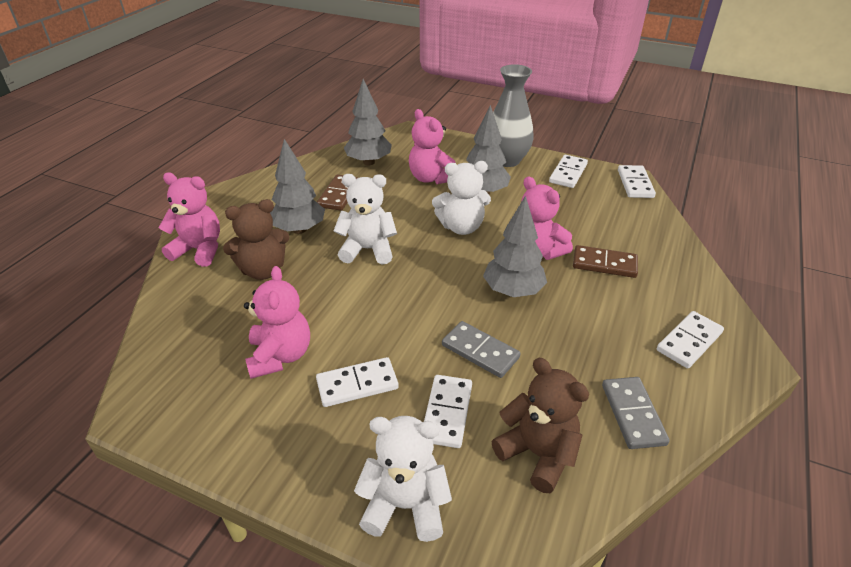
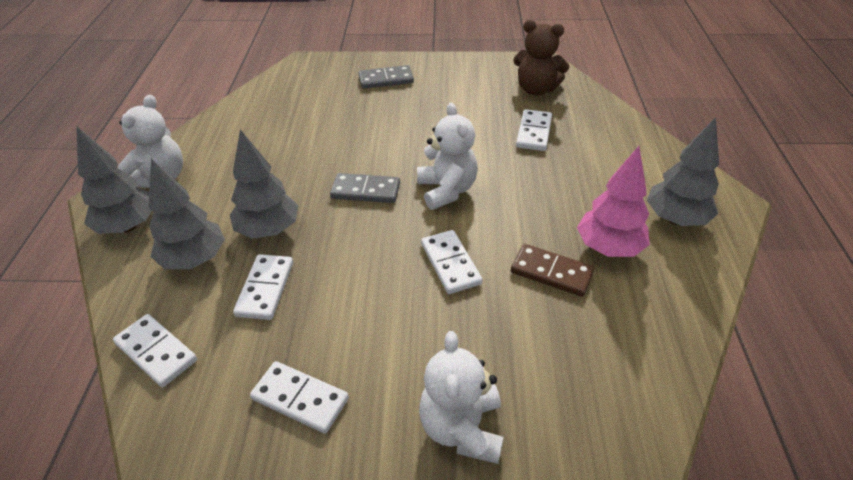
brown domino: 2 -> 1
brown teddy bear: 2 -> 1
grey vase: 1 -> 0
pink teddy bear: 4 -> 0
pink tree: 0 -> 1

